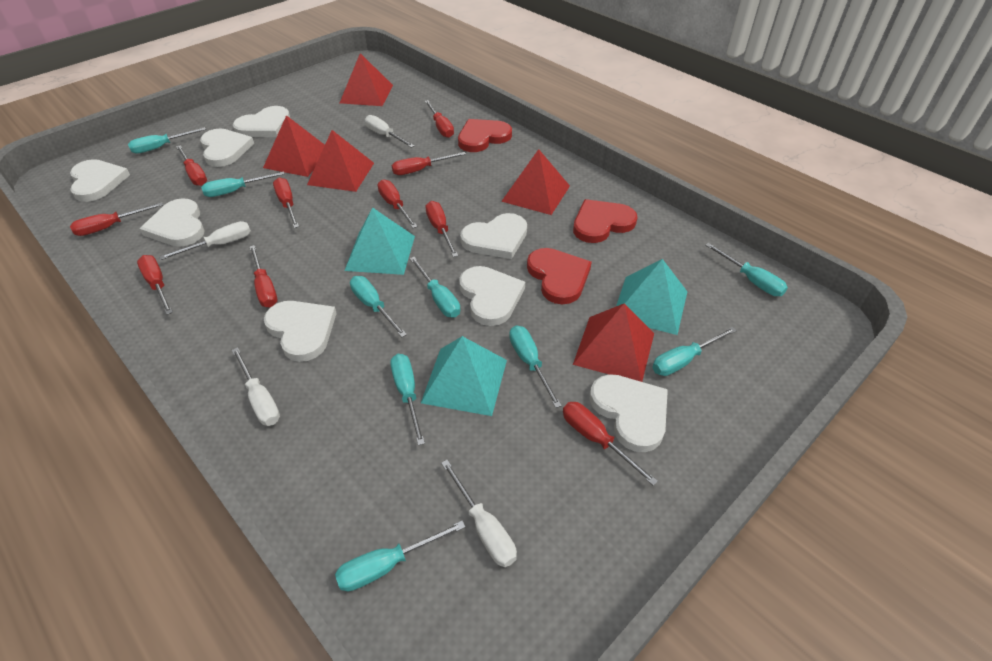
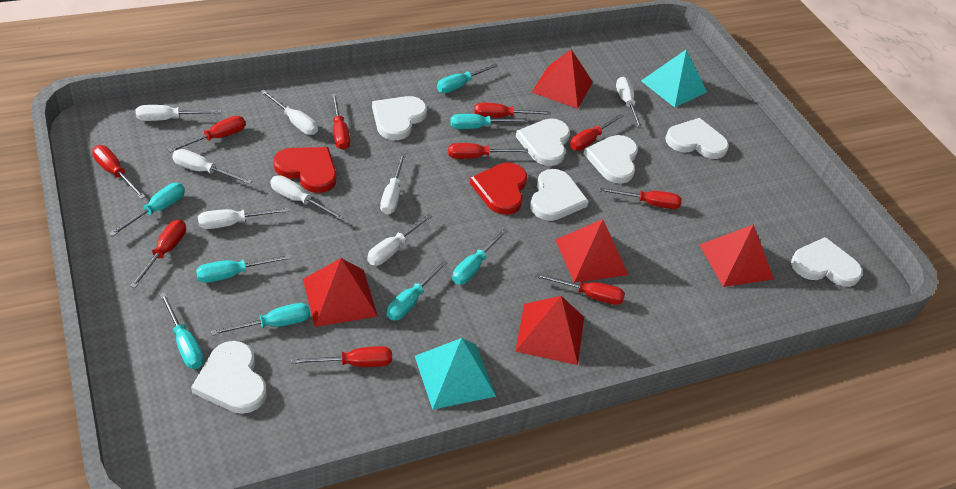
red heart: 3 -> 2
turquoise pyramid: 3 -> 2
turquoise screwdriver: 9 -> 8
white heart: 8 -> 7
white screwdriver: 4 -> 8

